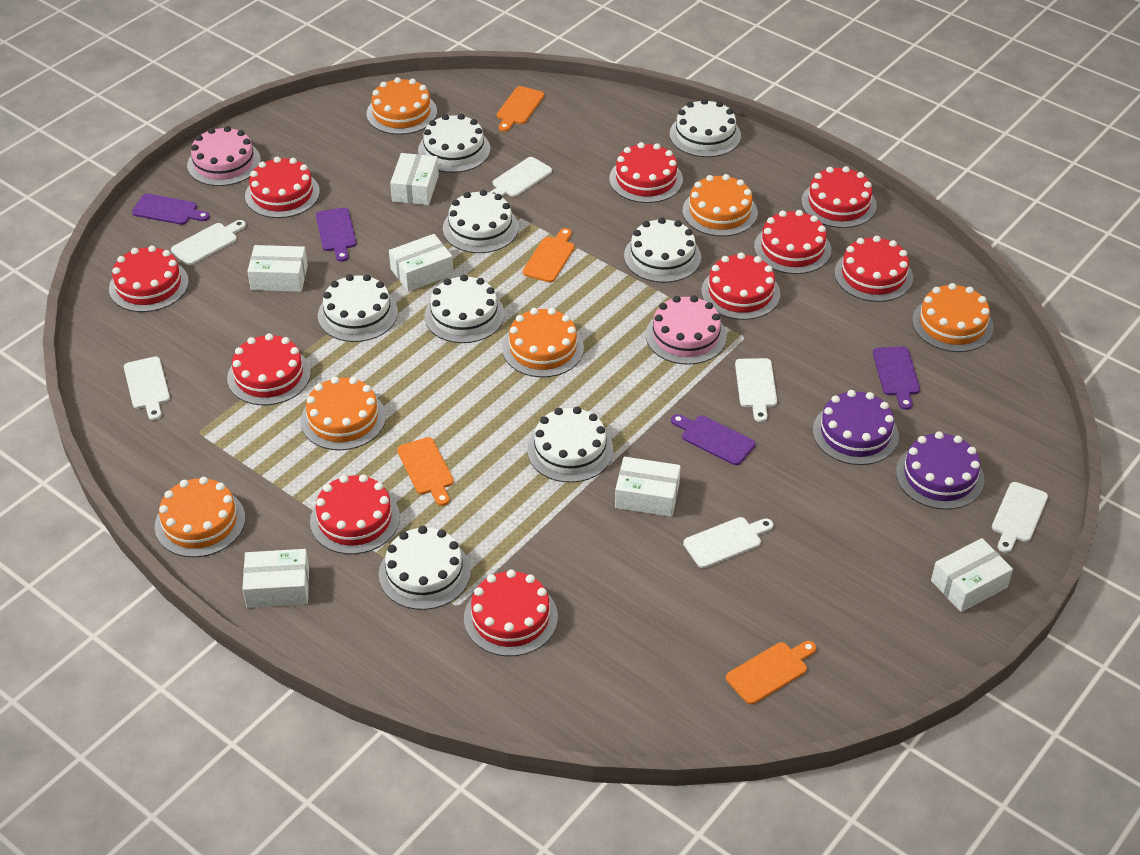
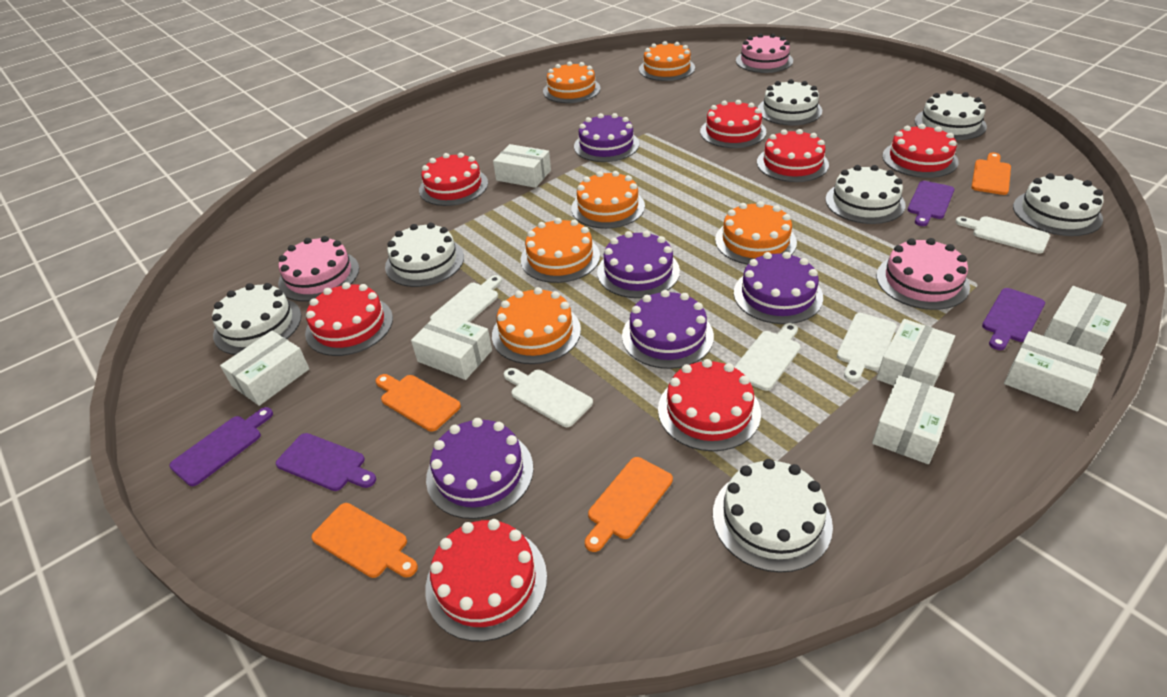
pink cake: 2 -> 3
purple cake: 2 -> 5
red cake: 10 -> 7
white box: 6 -> 7
white cake: 8 -> 7
white cutting board: 6 -> 5

